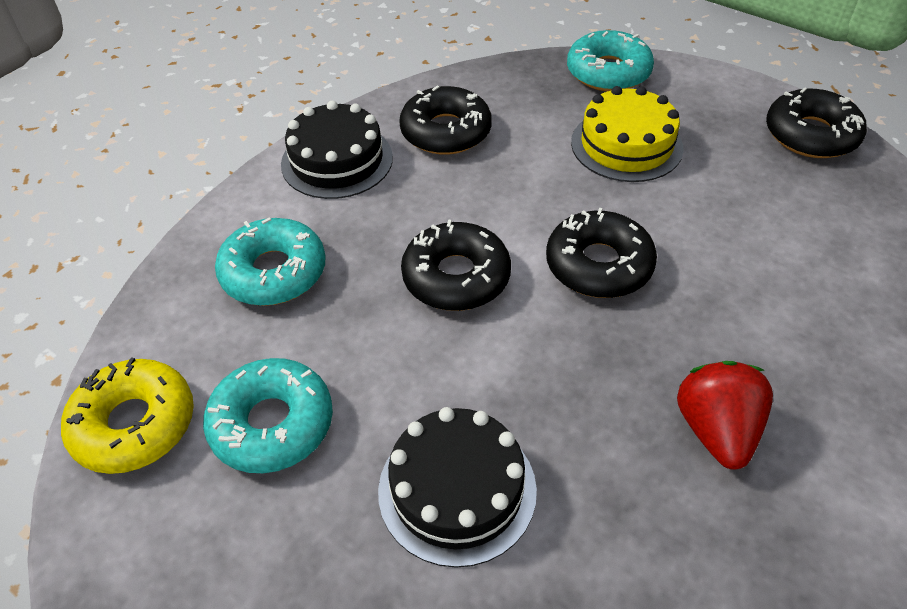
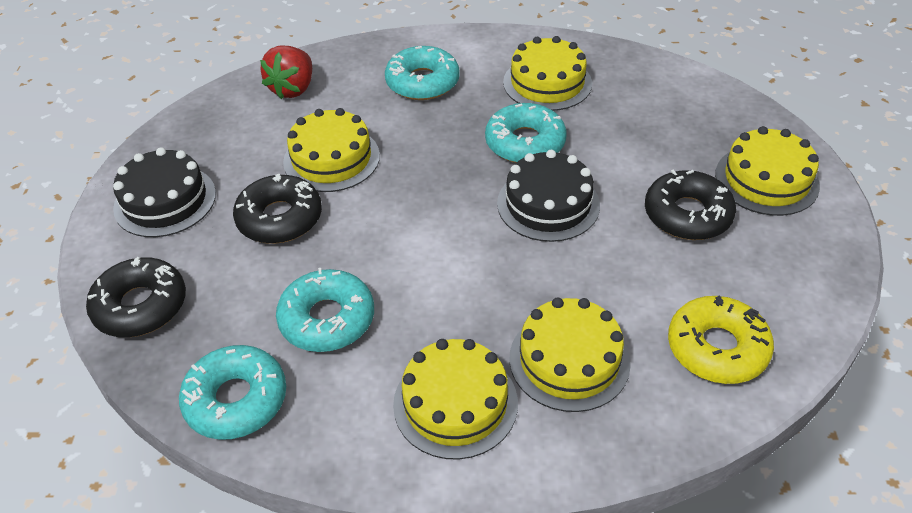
black donut: 4 -> 3
turquoise donut: 3 -> 4
yellow cake: 1 -> 5

